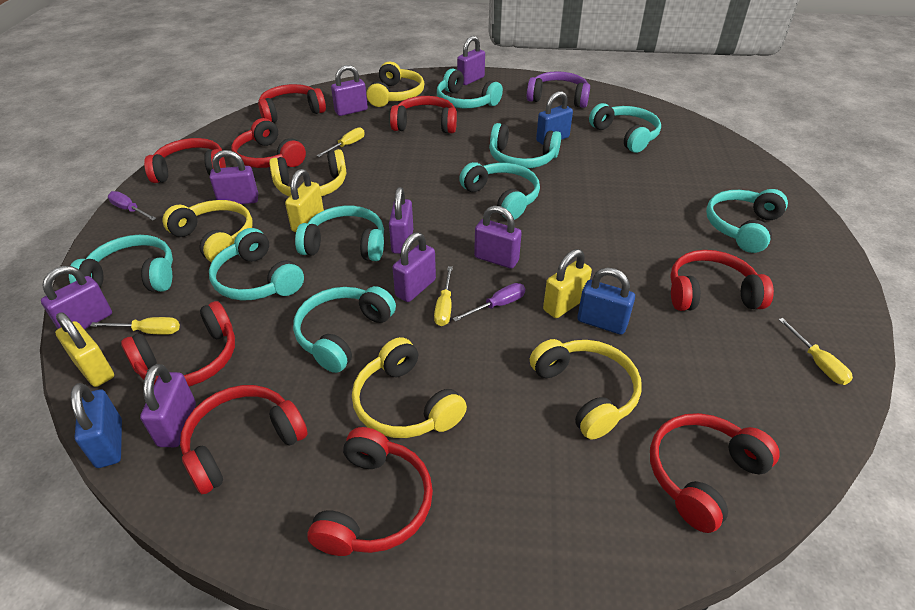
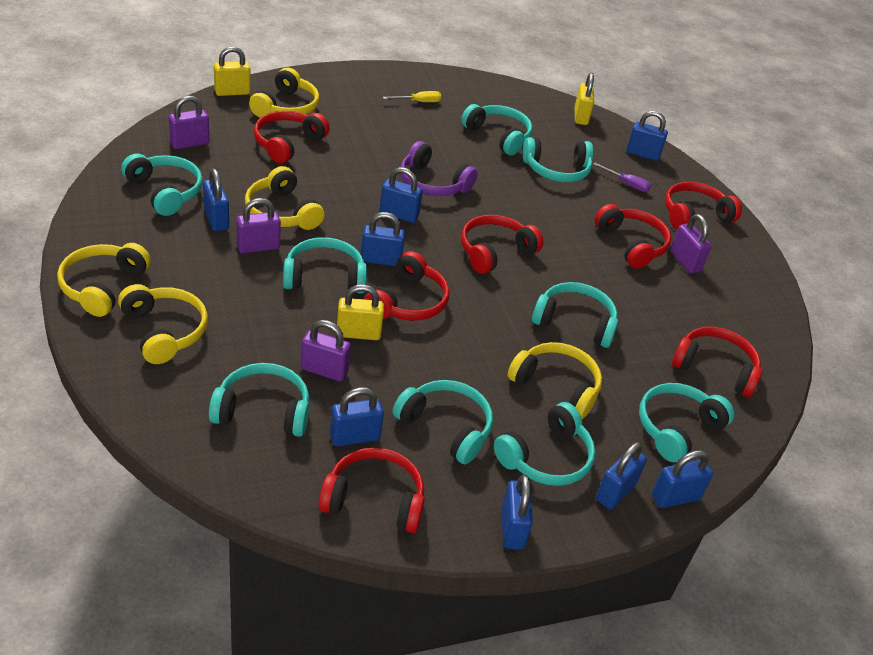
blue padlock: 3 -> 8
purple padlock: 8 -> 4
purple screwdriver: 2 -> 1
red headphones: 9 -> 7
yellow screwdriver: 4 -> 1

